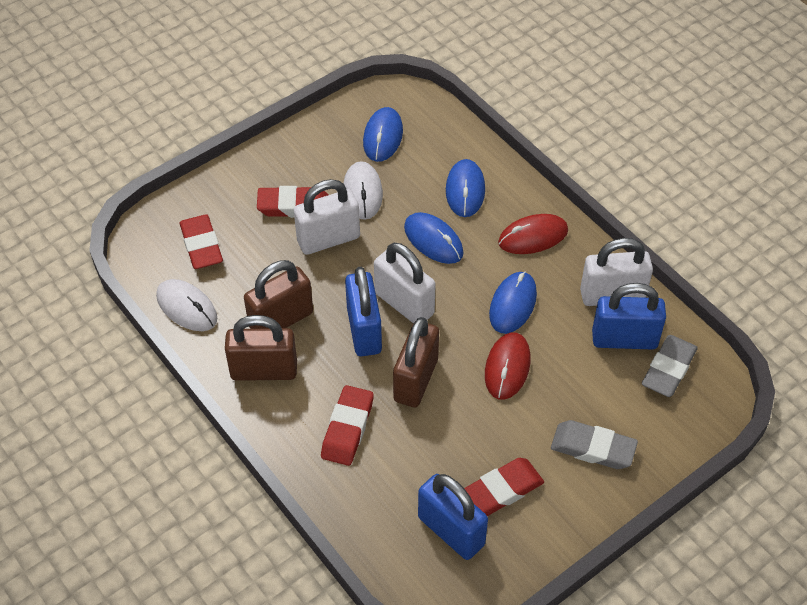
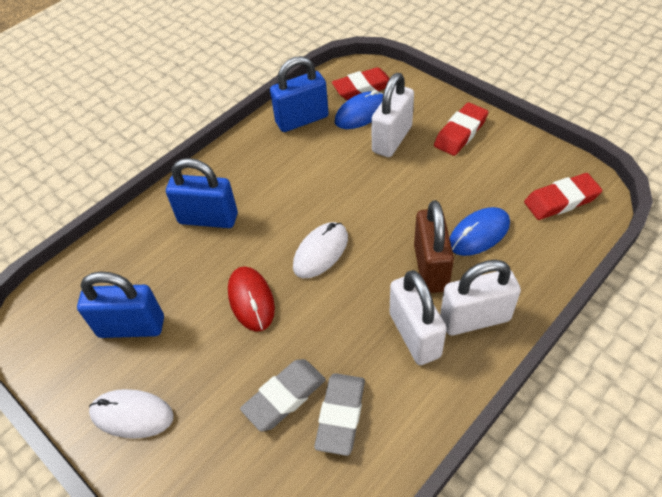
blue mouse: 4 -> 2
brown padlock: 3 -> 1
red eraser: 4 -> 3
red mouse: 2 -> 1

